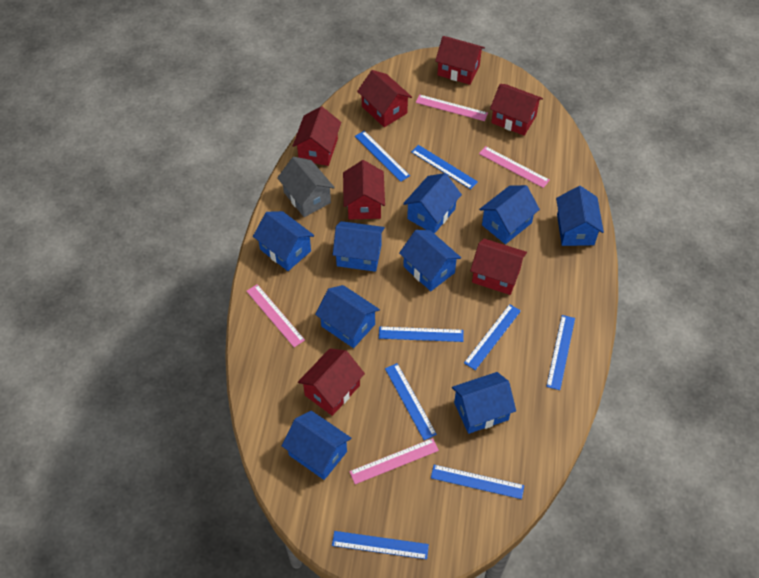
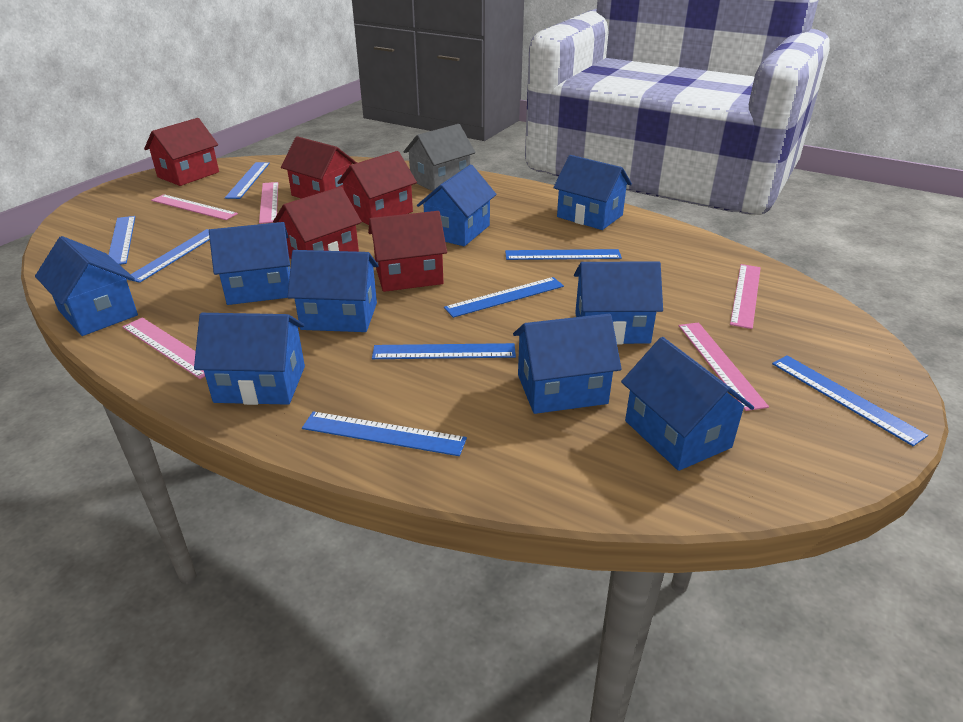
pink ruler: 4 -> 5
red house: 7 -> 5

